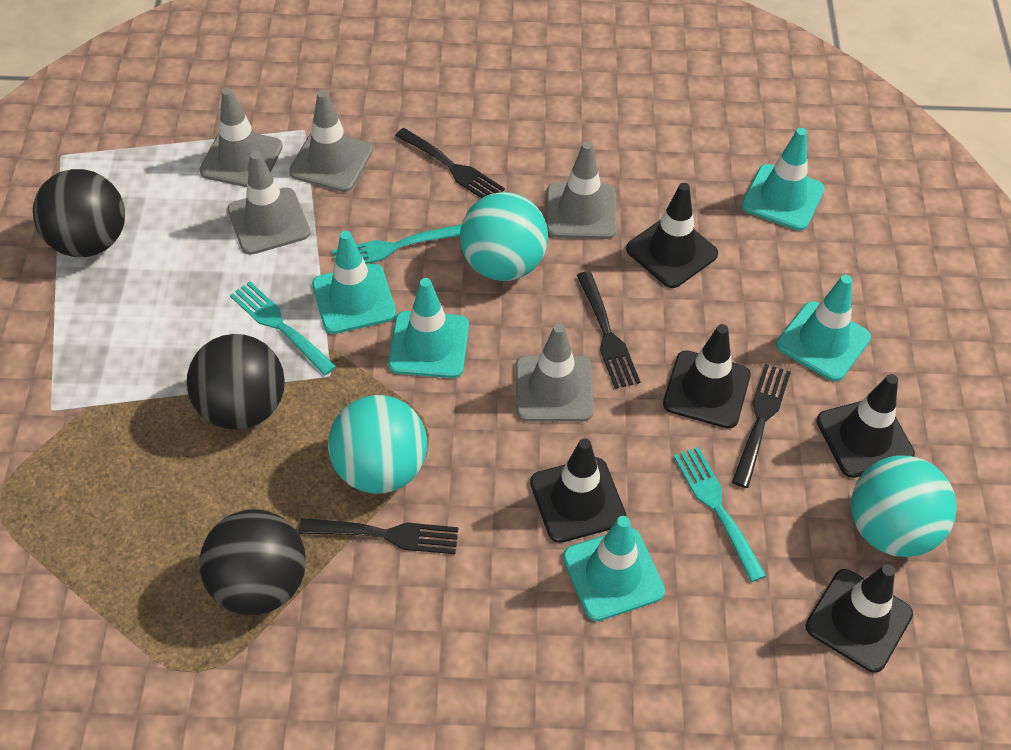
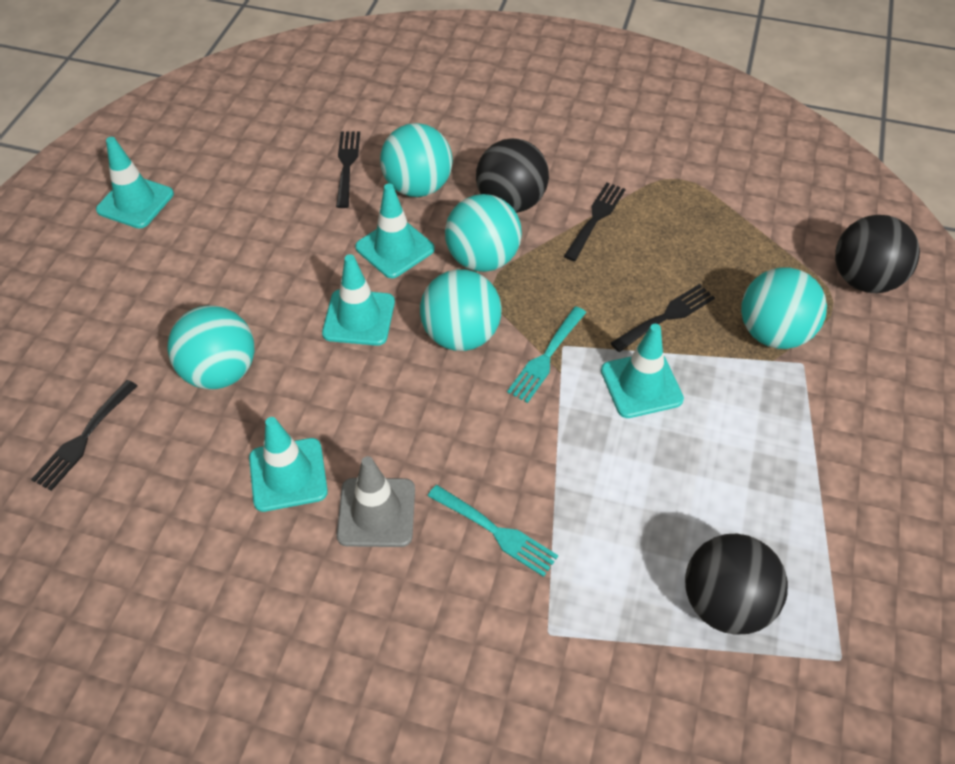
black traffic cone: 5 -> 0
grey traffic cone: 5 -> 1
turquoise ball: 3 -> 5
turquoise fork: 3 -> 2

